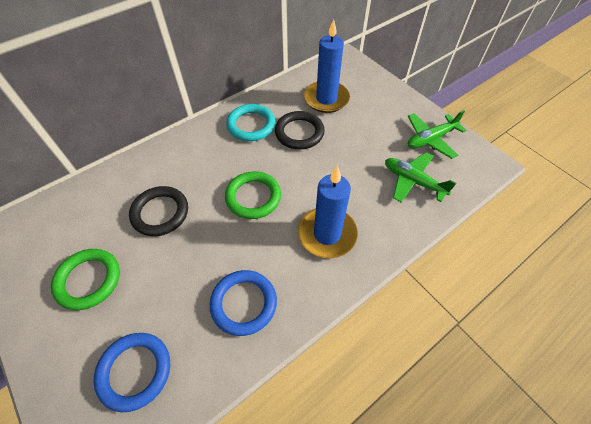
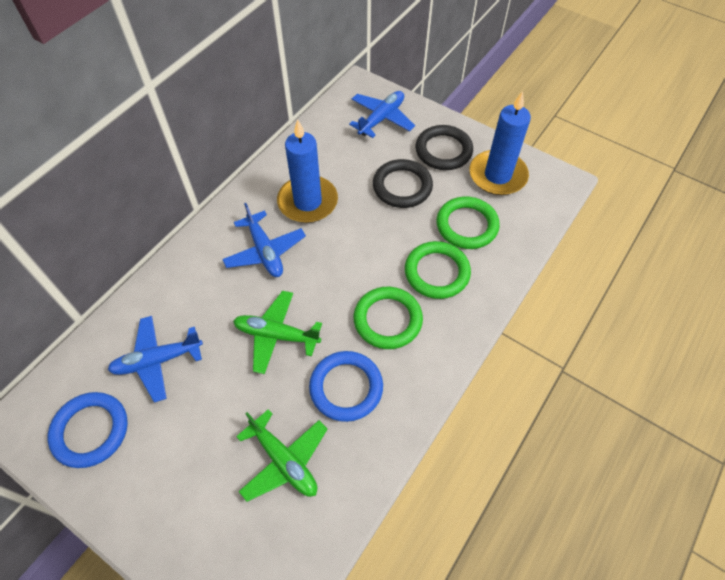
blue plane: 0 -> 3
green ring: 2 -> 3
turquoise ring: 1 -> 0

